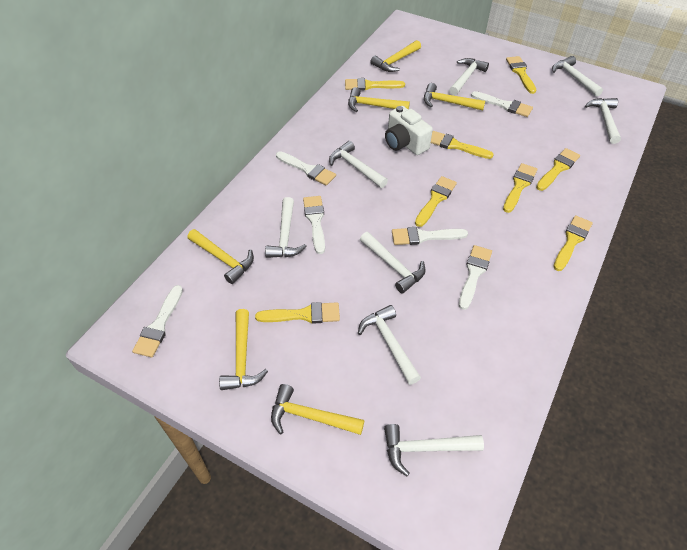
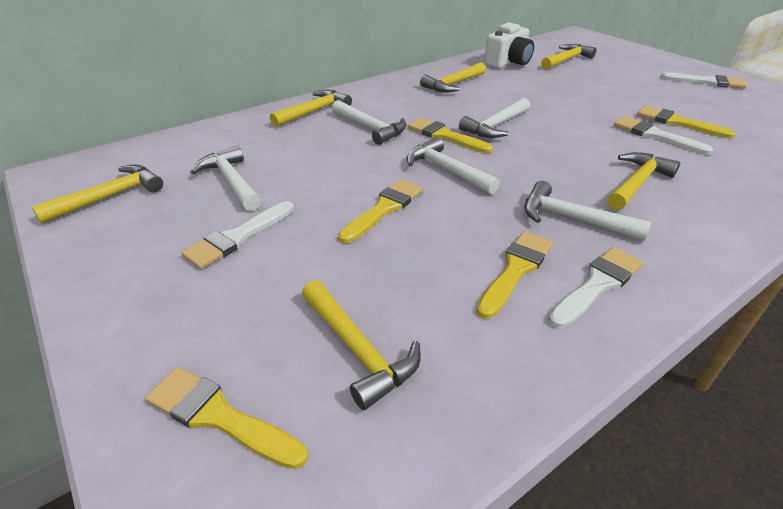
white brush: 6 -> 4
white hammer: 8 -> 5
yellow brush: 8 -> 5

